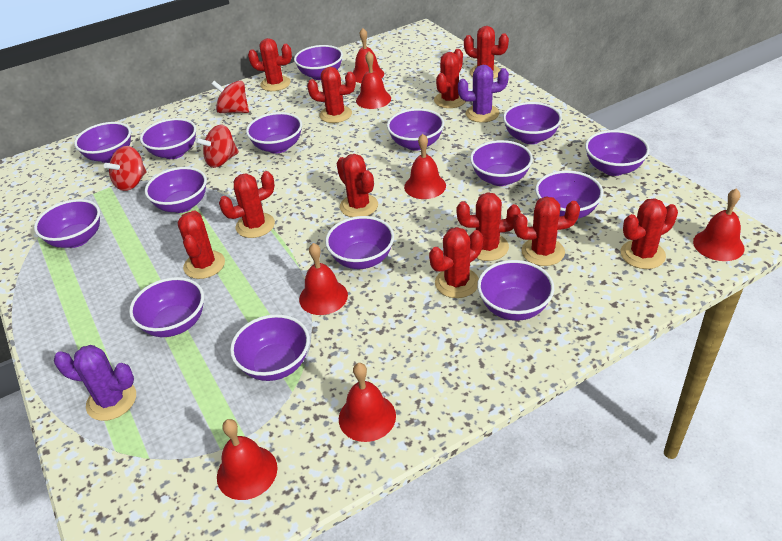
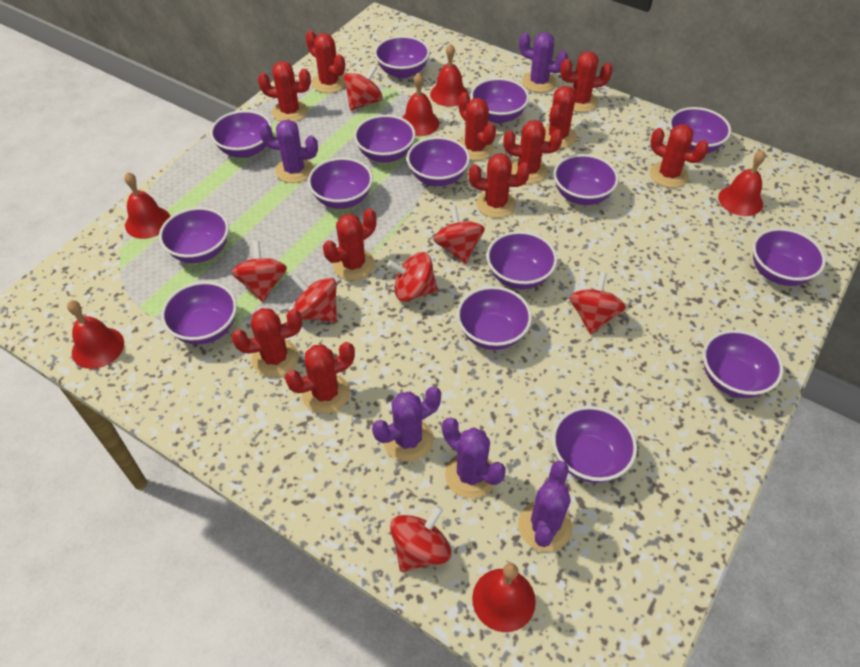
purple cactus: 2 -> 5
red bell: 7 -> 6
red spinning top: 3 -> 7

